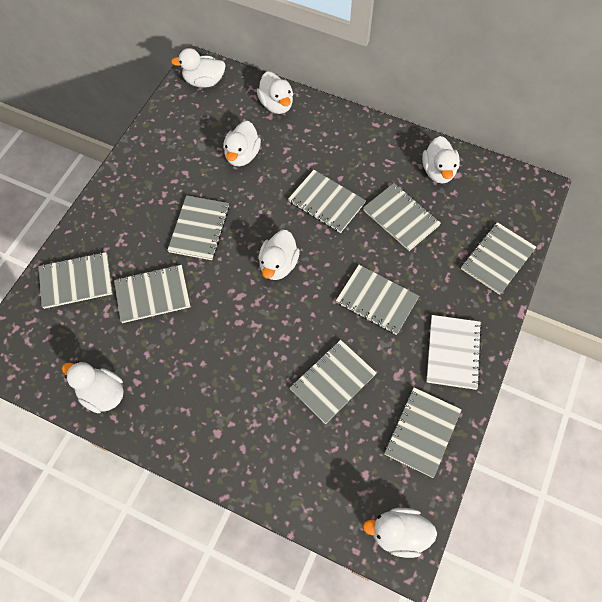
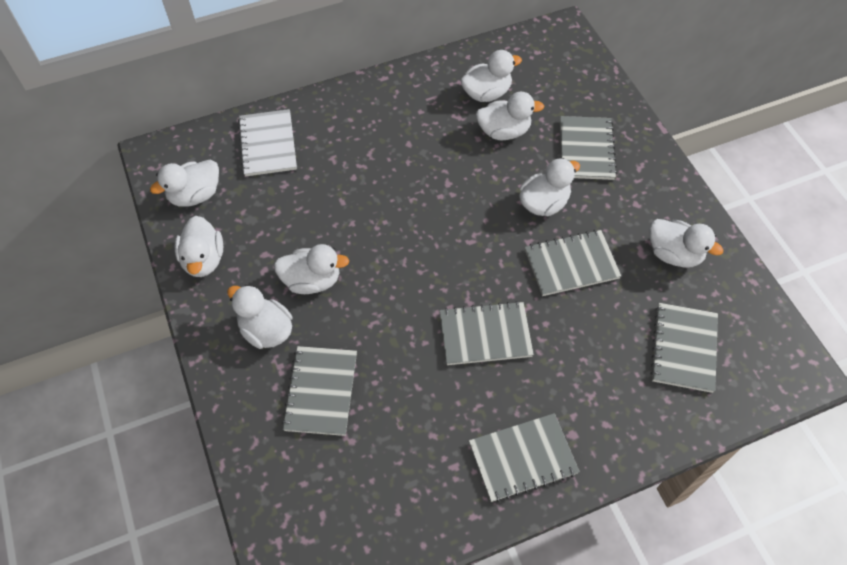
grey notebook: 9 -> 6
white duck: 7 -> 8

